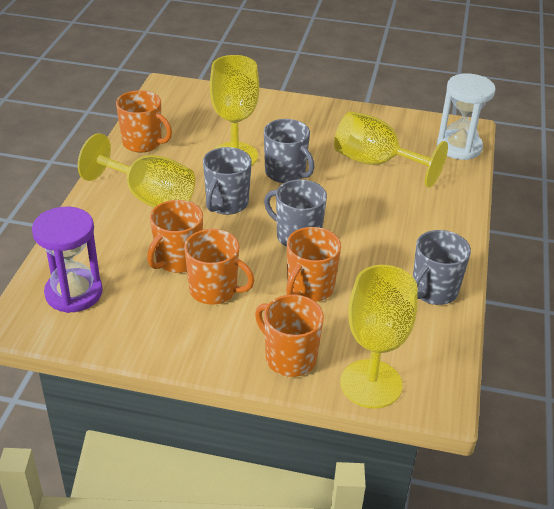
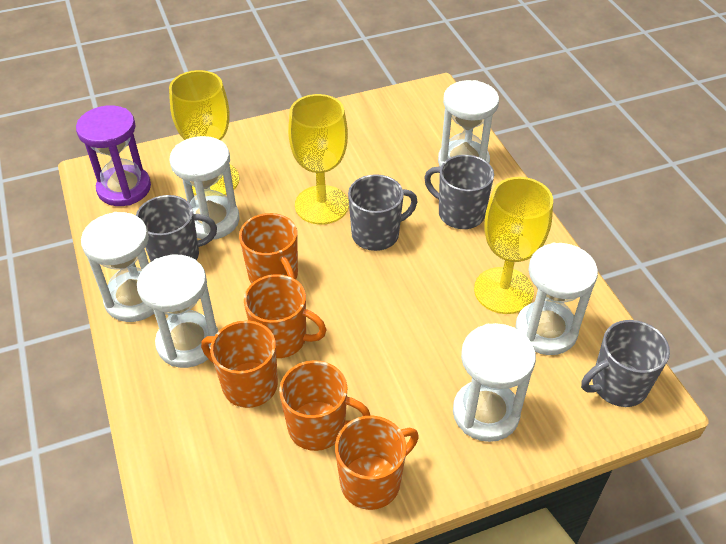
white hourglass: 1 -> 6
yellow goblet: 4 -> 3

